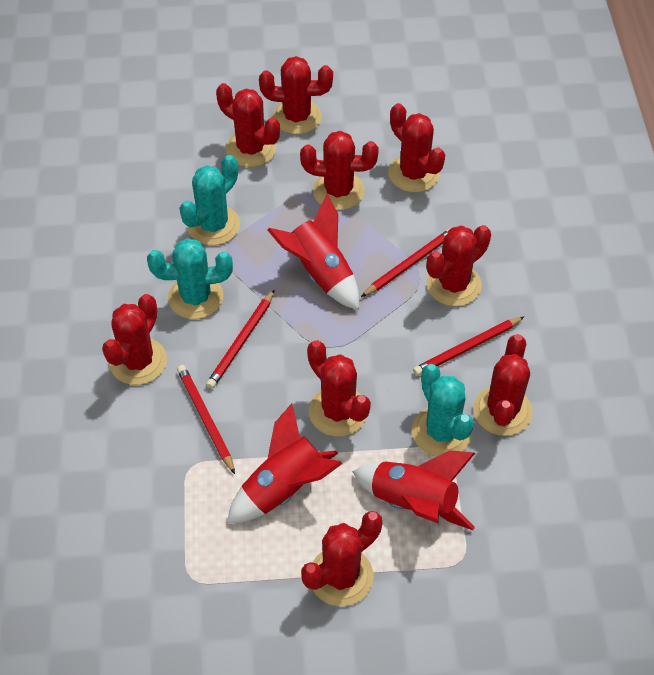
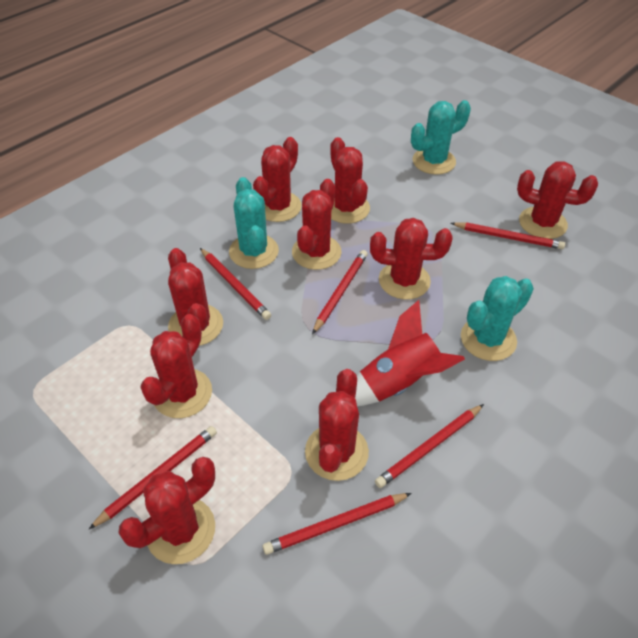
red pencil: 4 -> 6
red rocket: 3 -> 1

